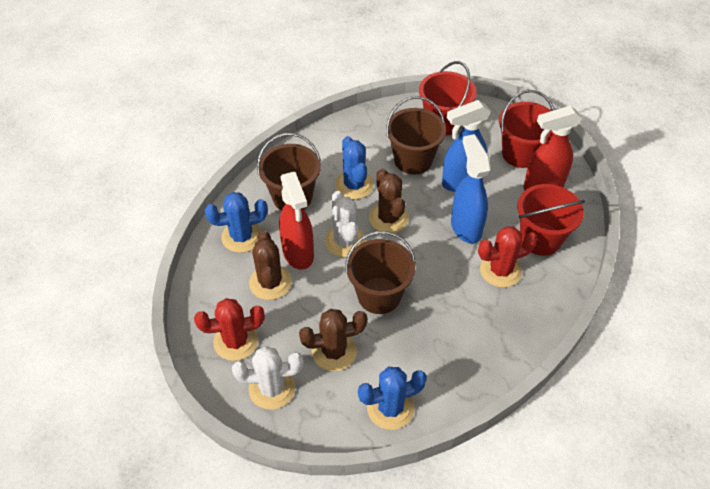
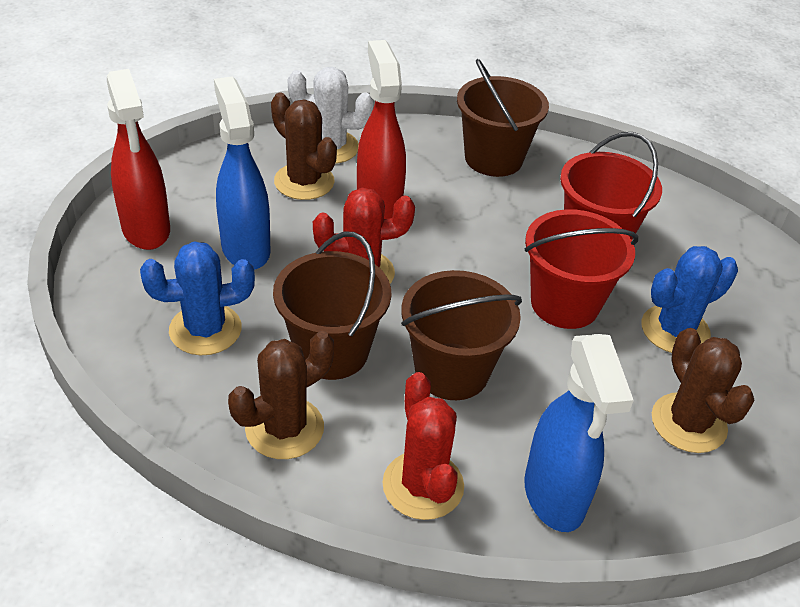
blue cactus: 3 -> 2
red bucket: 3 -> 2
white cactus: 2 -> 1

